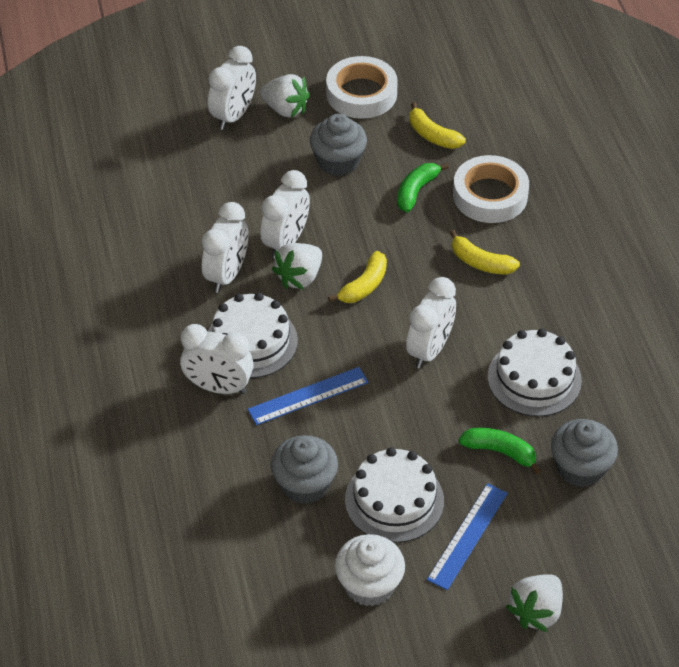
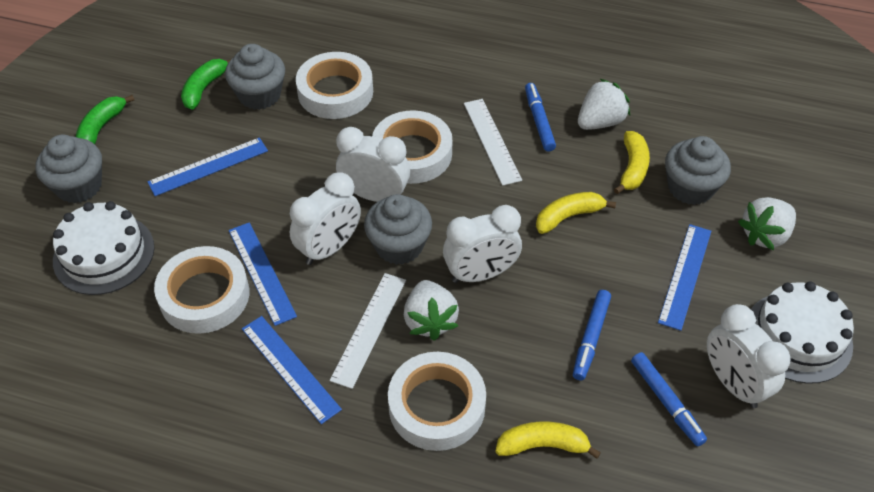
blue marker: 0 -> 3
blue ruler: 2 -> 4
grey cupcake: 3 -> 4
white cake: 3 -> 2
white clock: 5 -> 4
white cupcake: 1 -> 0
white ruler: 0 -> 2
white tape: 2 -> 4

